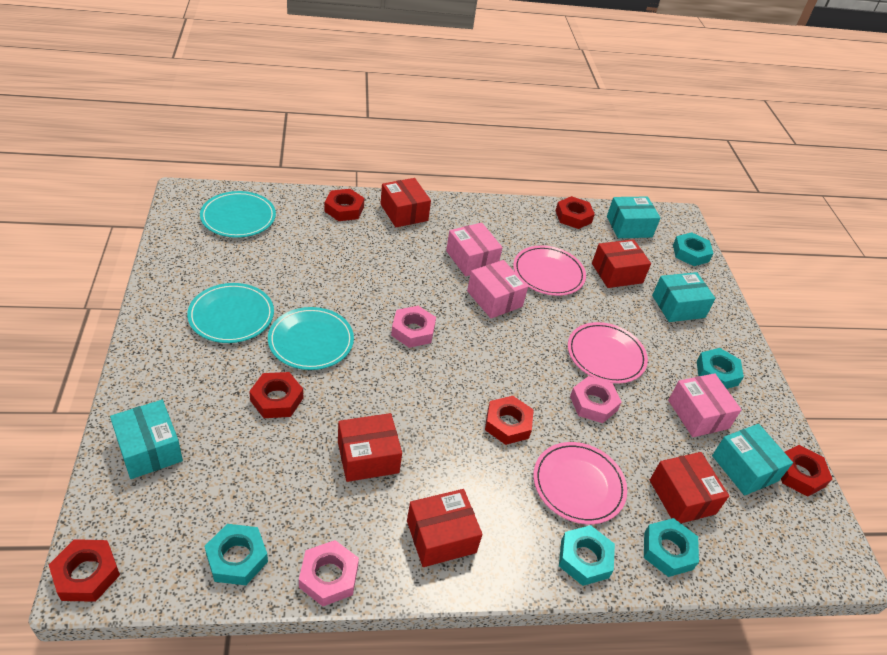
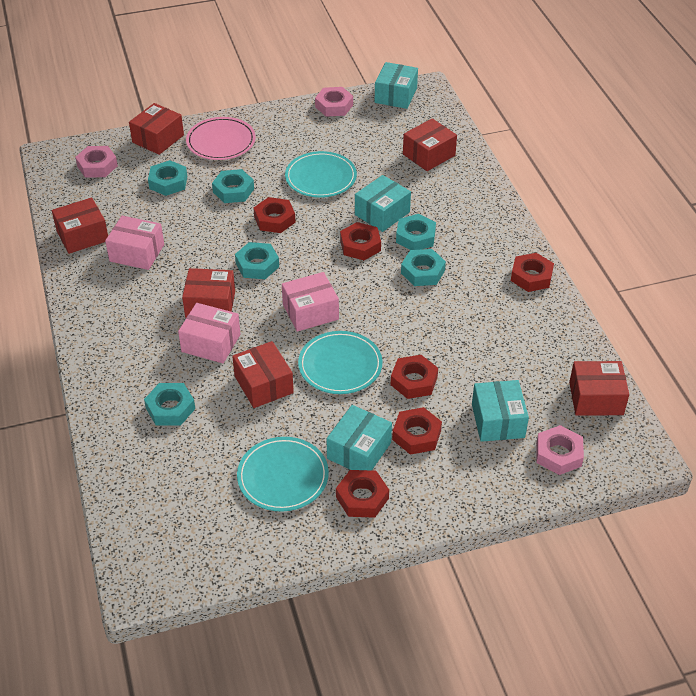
pink plate: 3 -> 1
red box: 5 -> 6
turquoise nut: 5 -> 6

